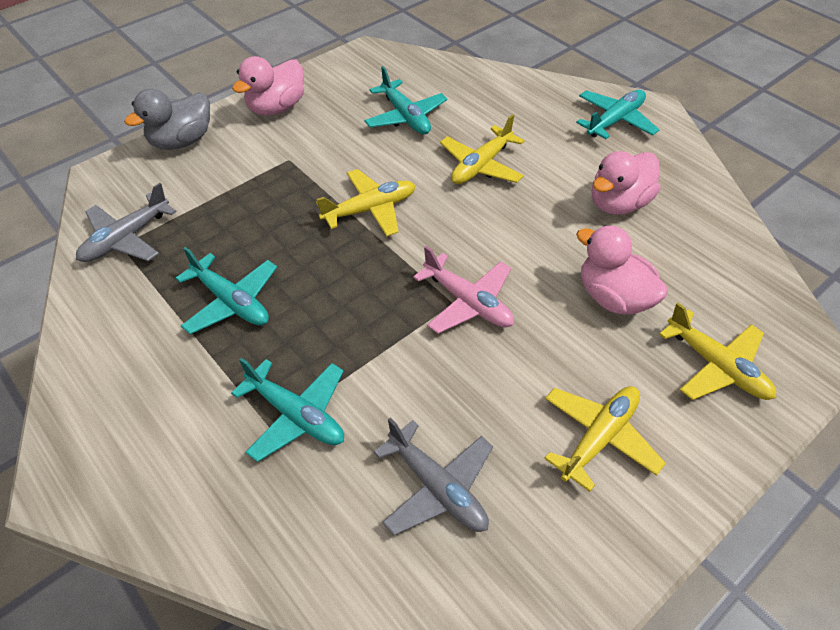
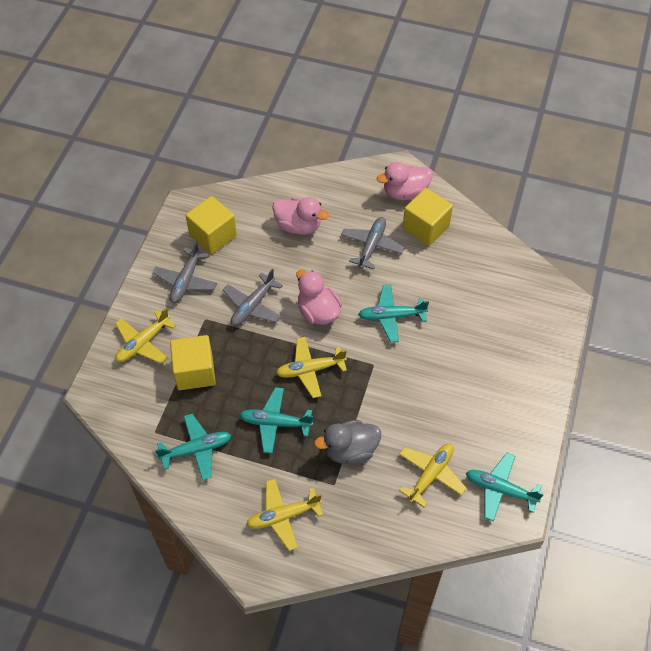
grey plane: 2 -> 3
pink plane: 1 -> 0
yellow cube: 0 -> 3

